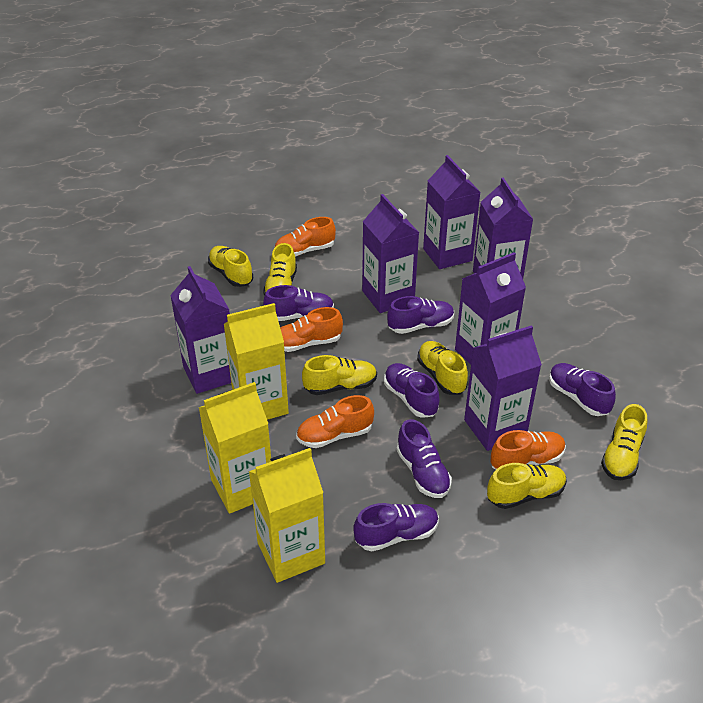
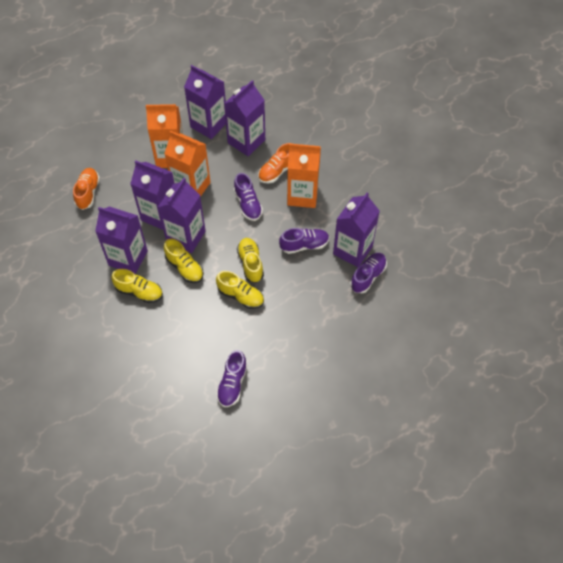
orange carton: 0 -> 3
orange shoe: 4 -> 2
purple shoe: 6 -> 4
yellow carton: 3 -> 0
yellow shoe: 6 -> 4

